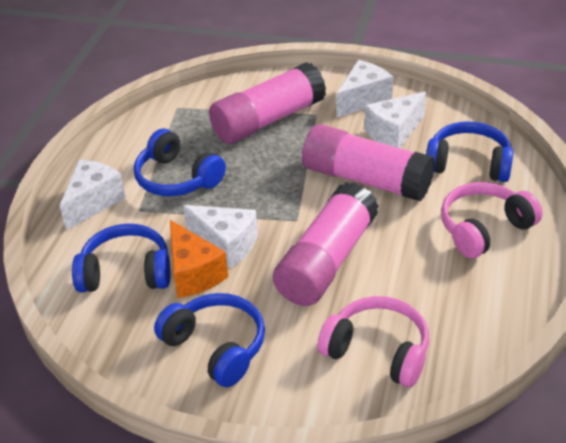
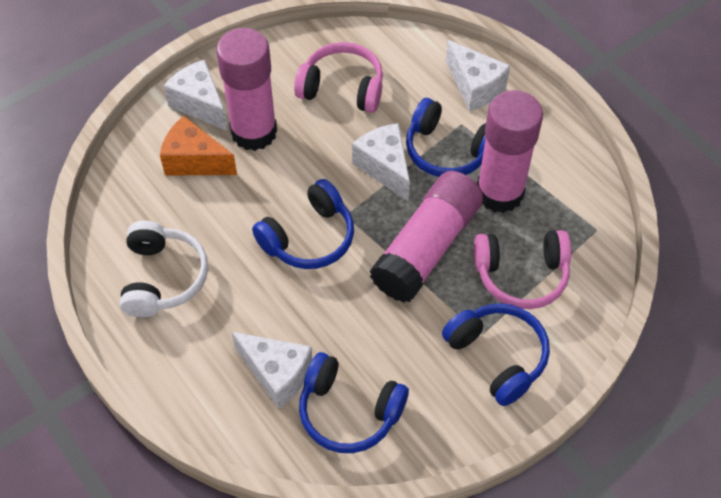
white headphones: 0 -> 1

